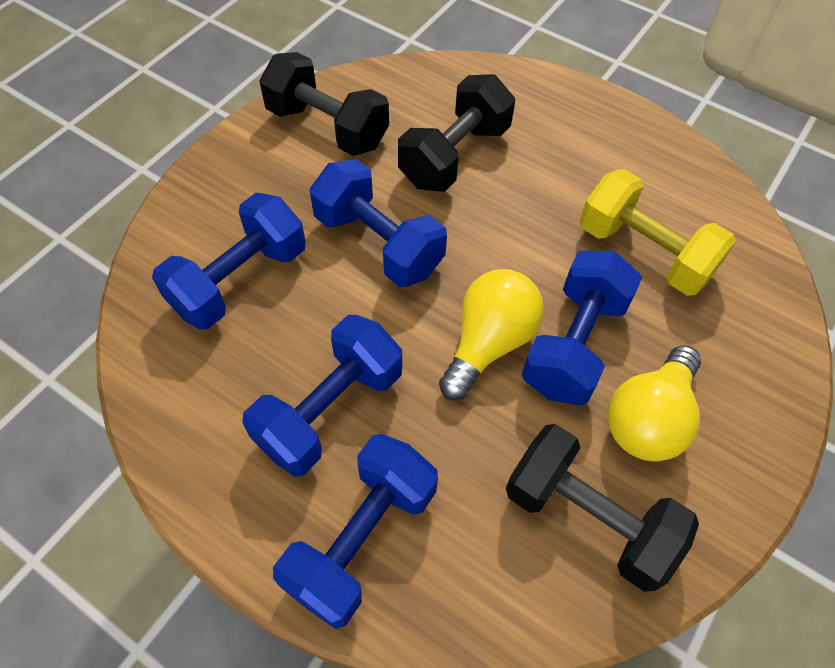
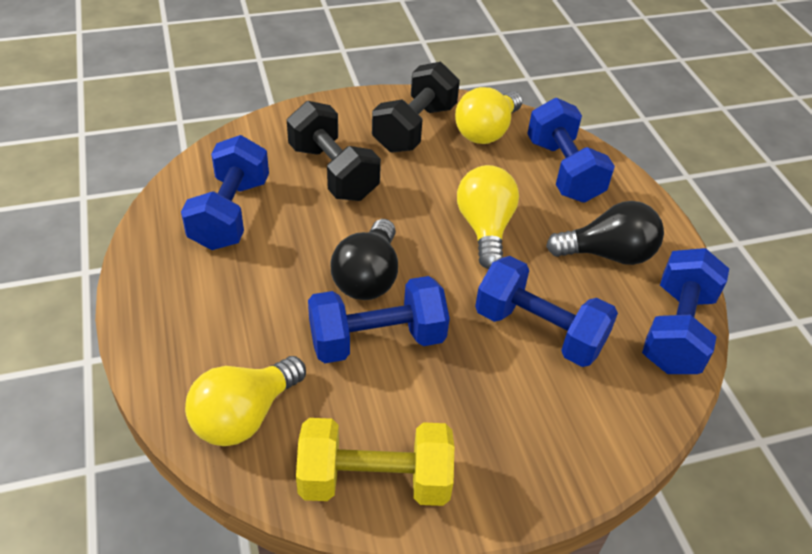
black dumbbell: 3 -> 2
black light bulb: 0 -> 2
yellow light bulb: 2 -> 3

